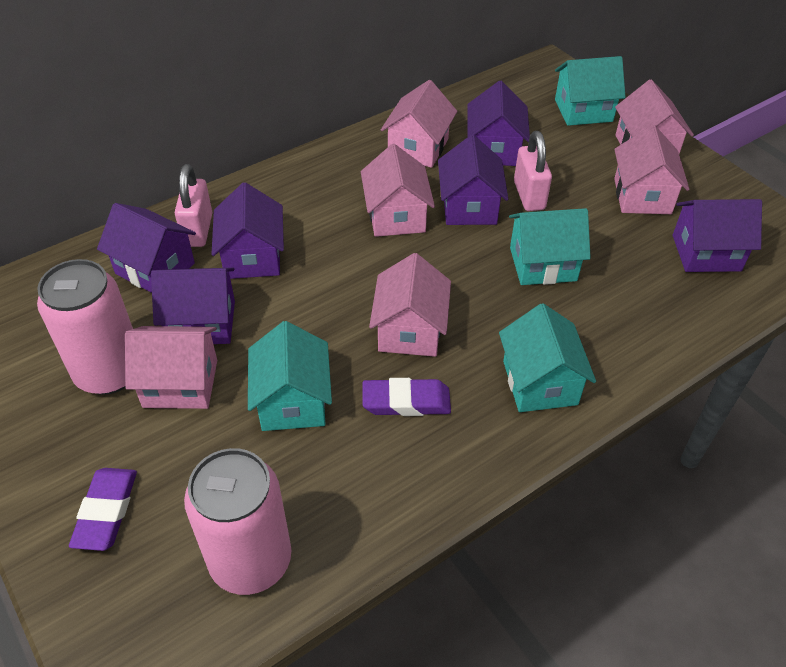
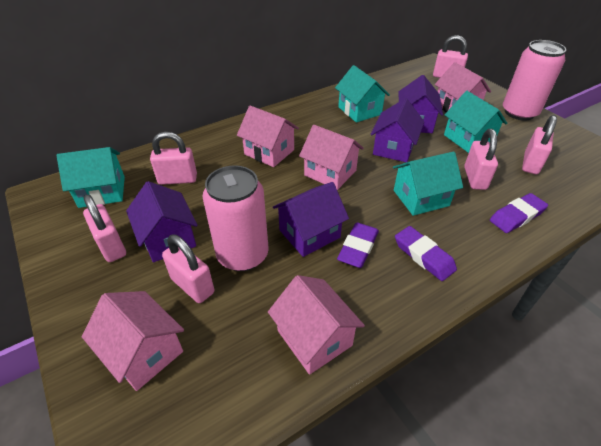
pink house: 6 -> 5
pink padlock: 2 -> 6
purple eraser: 2 -> 3
purple house: 6 -> 4

